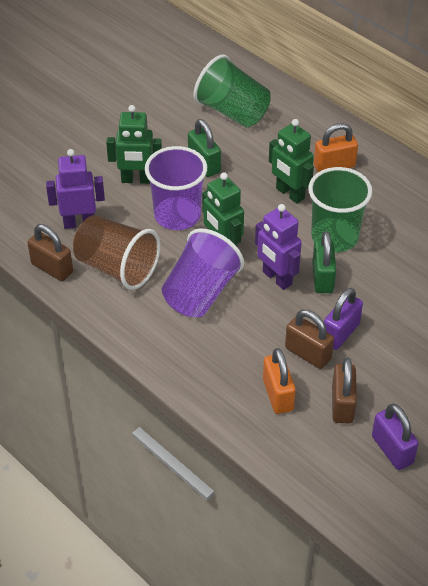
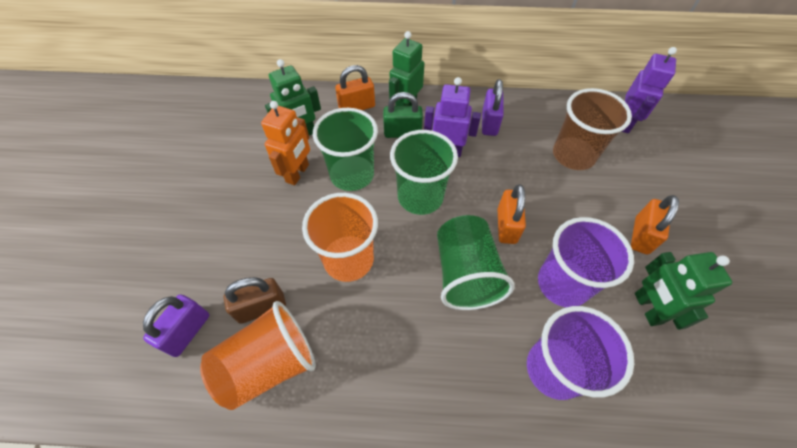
brown padlock: 3 -> 1
green cup: 2 -> 3
green padlock: 2 -> 1
orange cup: 0 -> 2
orange padlock: 2 -> 3
orange robot: 0 -> 1

